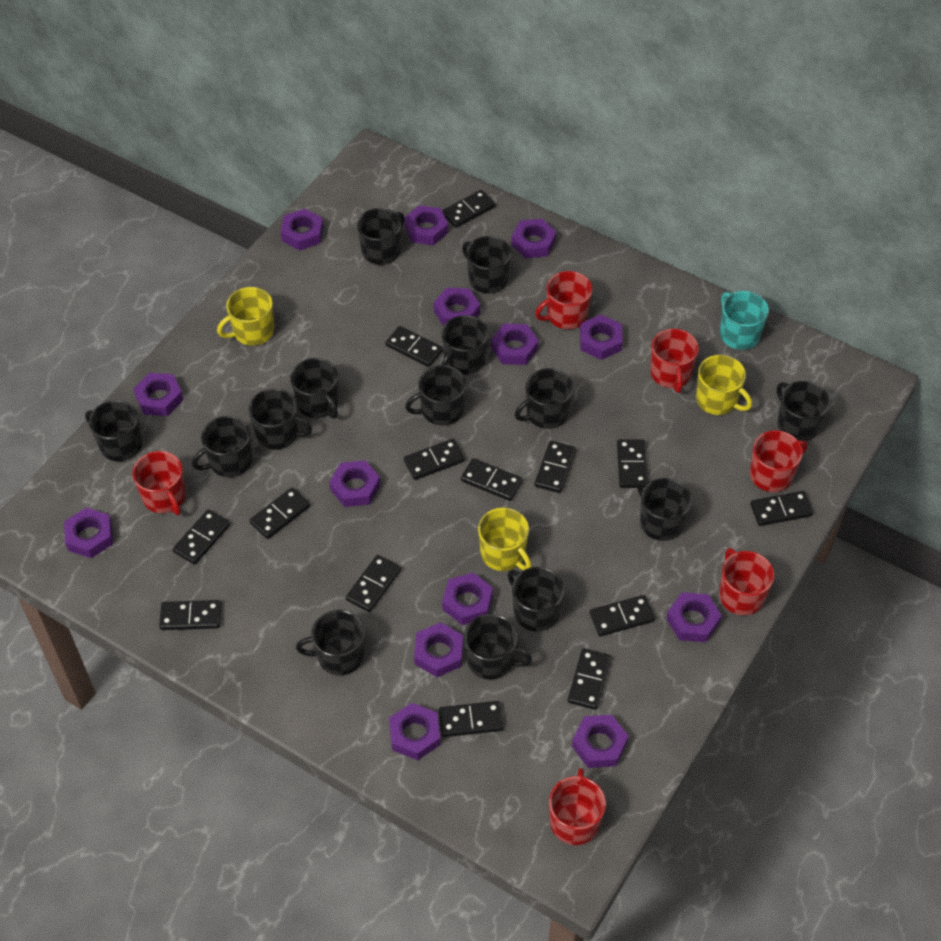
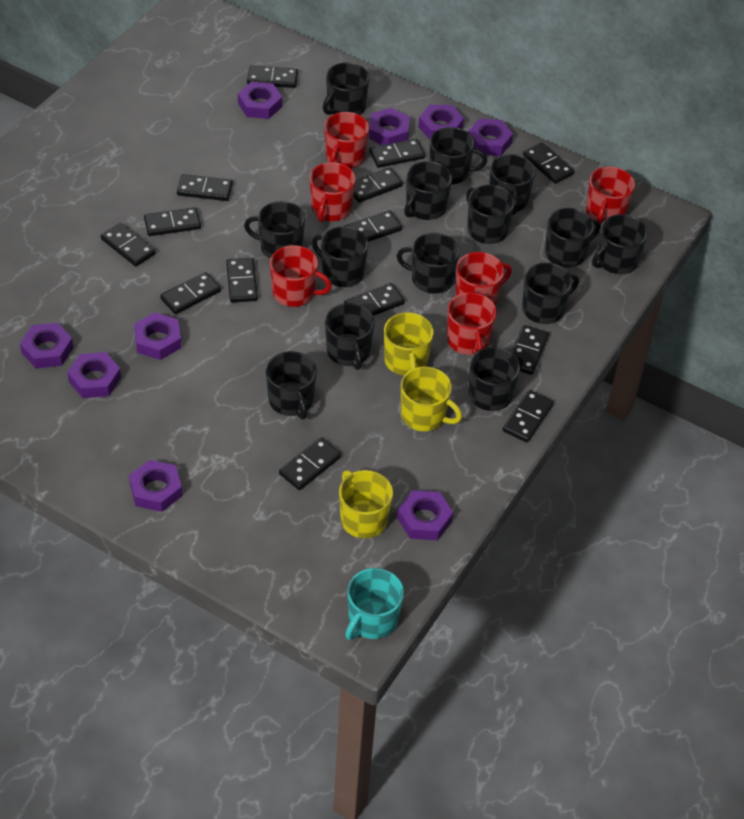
purple nut: 14 -> 9

